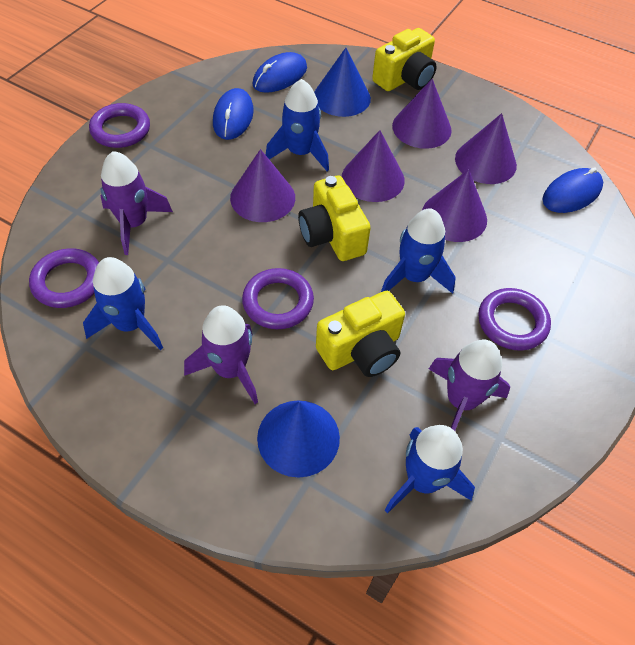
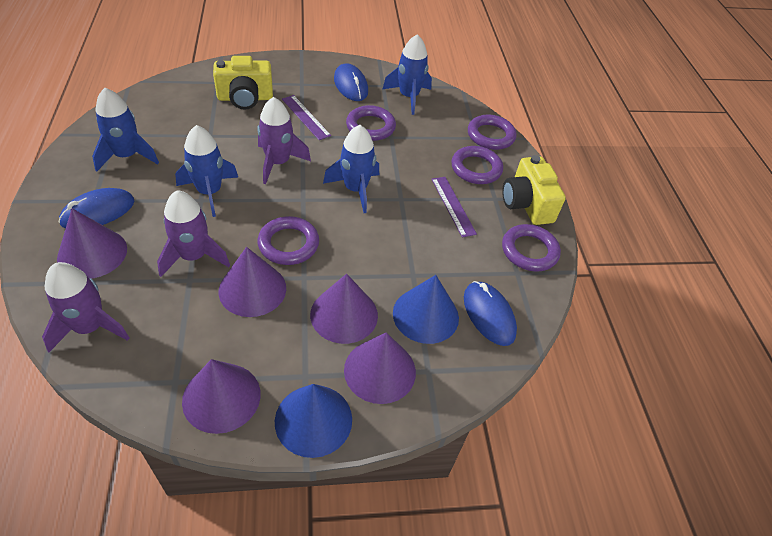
purple ring: 4 -> 5
purple ruler: 0 -> 2
yellow camera: 3 -> 2

